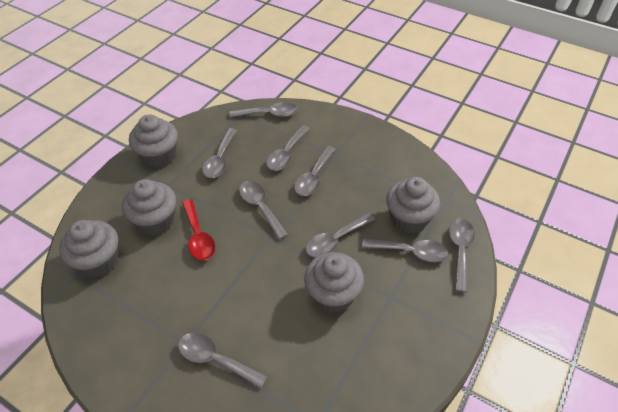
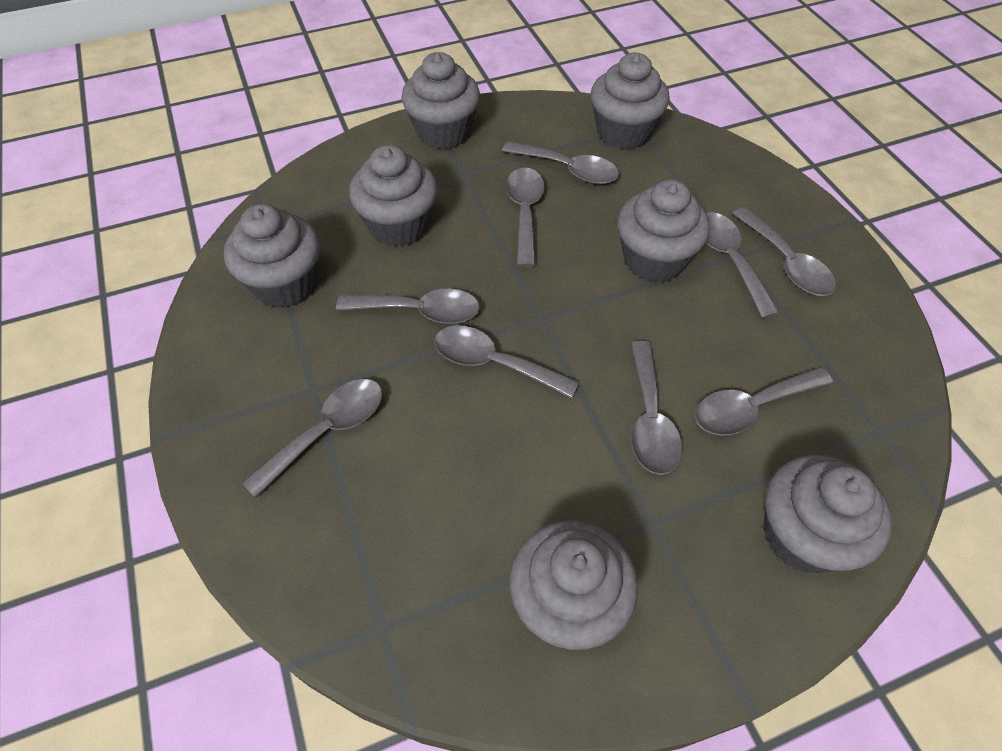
grey cupcake: 5 -> 7
red spoon: 1 -> 0

